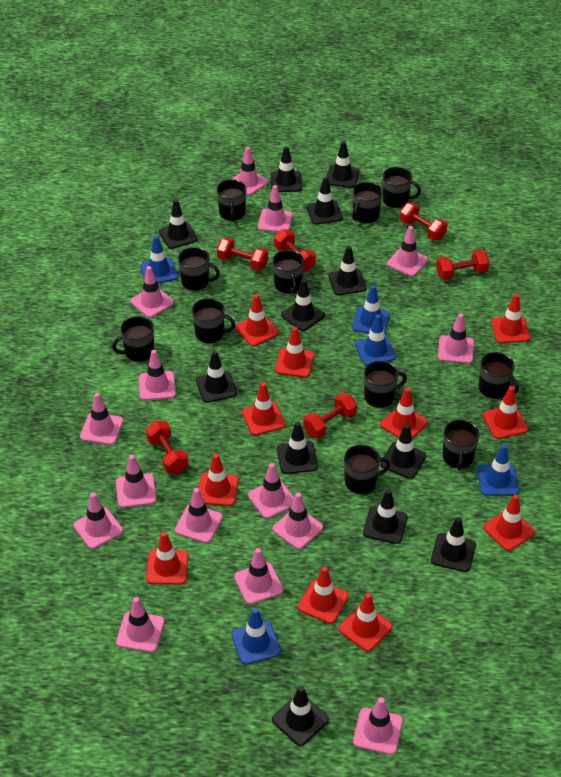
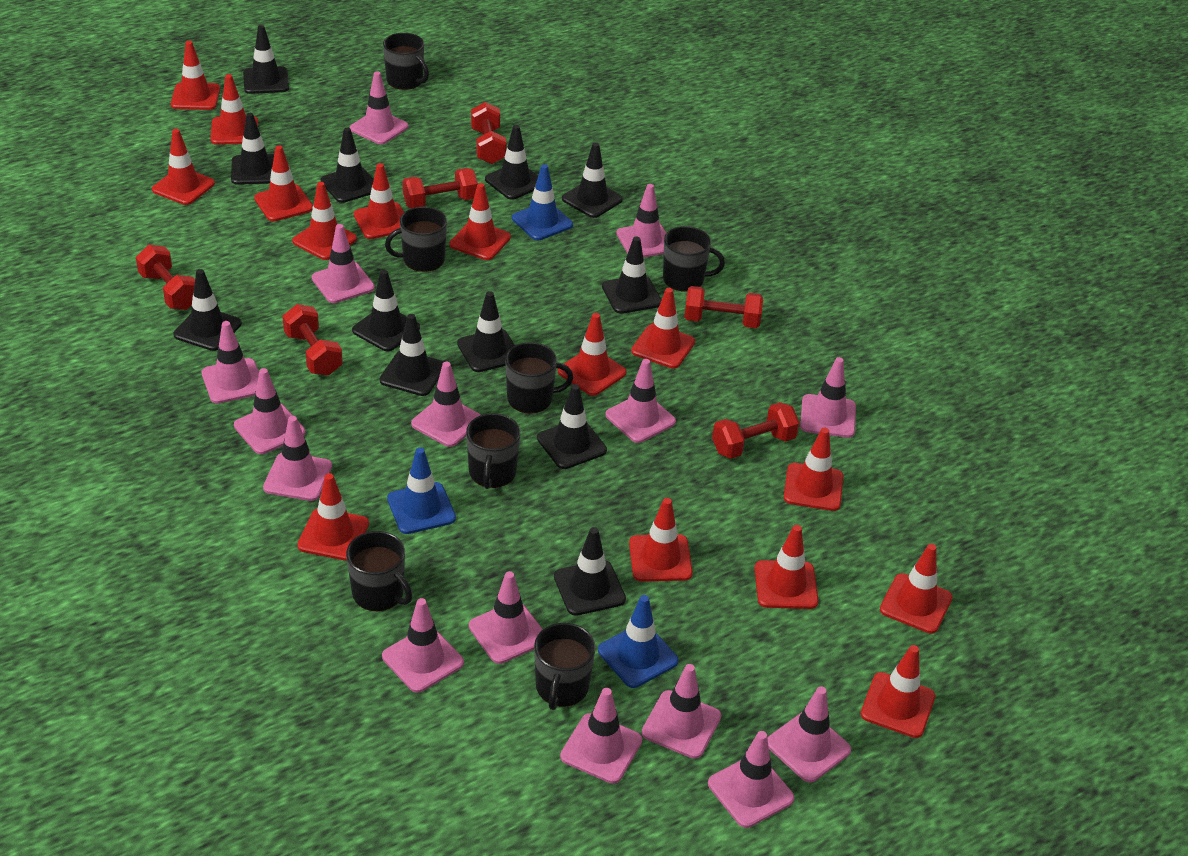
black mug: 11 -> 7
blue traffic cone: 5 -> 3
red traffic cone: 11 -> 15

